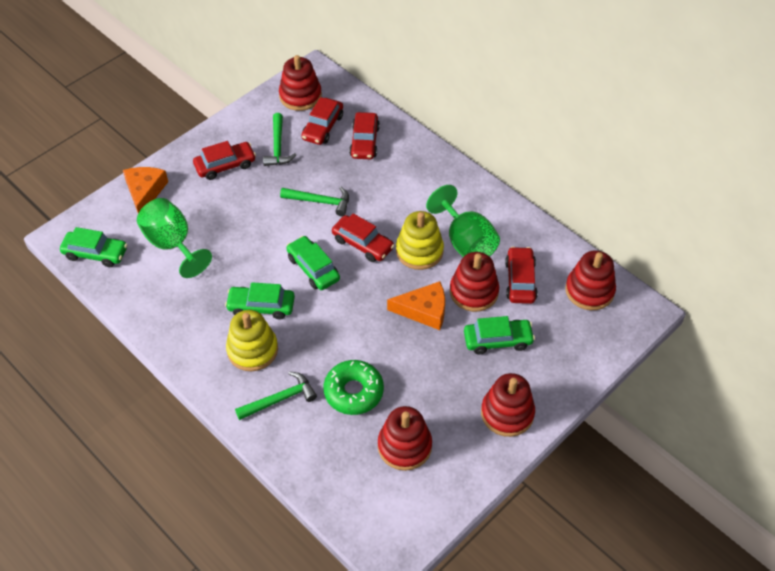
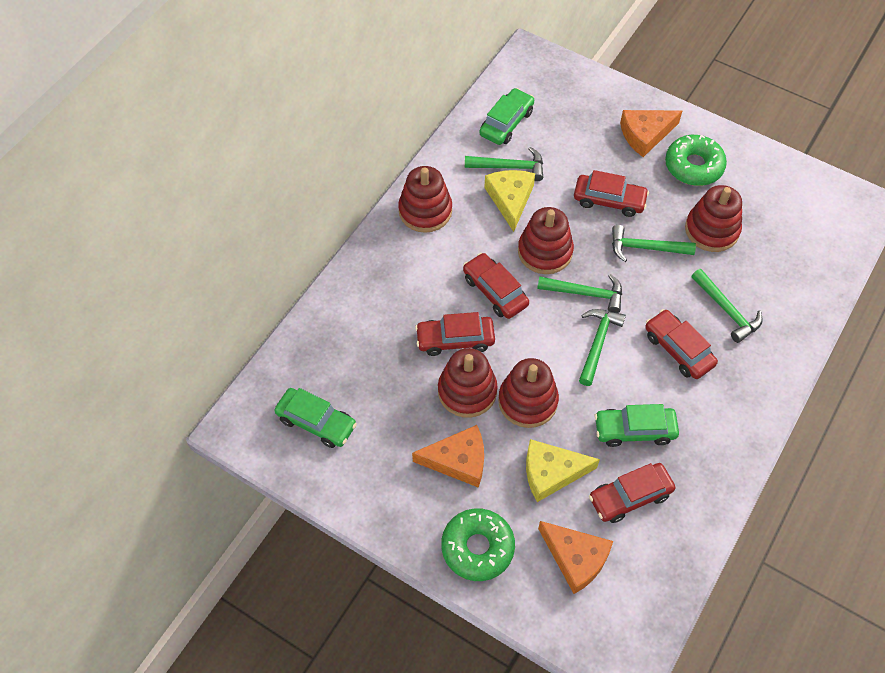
green car: 4 -> 3
green donut: 1 -> 2
green goblet: 2 -> 0
green hammer: 3 -> 5
orange cheese: 2 -> 3
yellow cheese: 0 -> 2
yellow stacking toy: 2 -> 0

